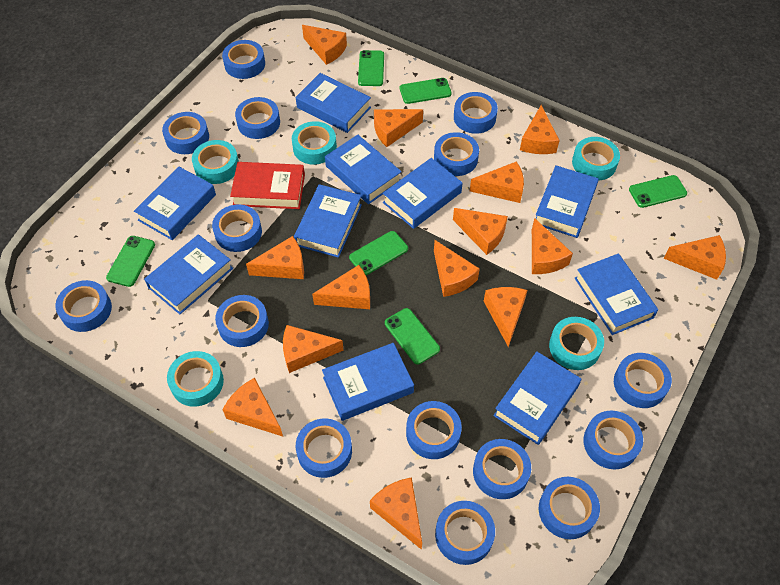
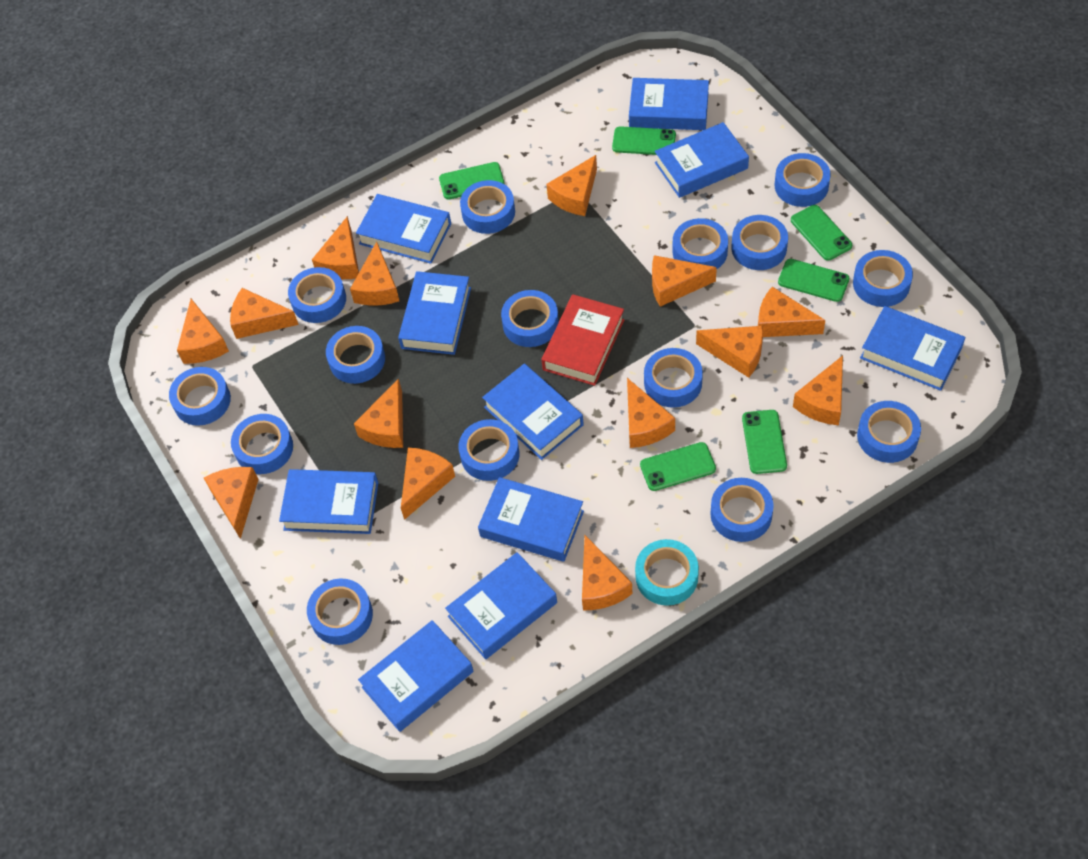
turquoise tape: 5 -> 1

